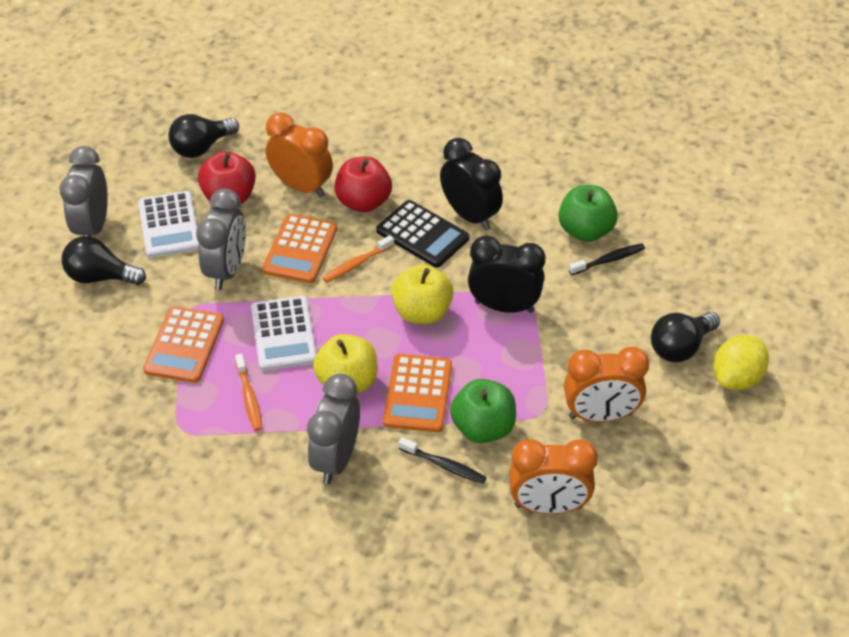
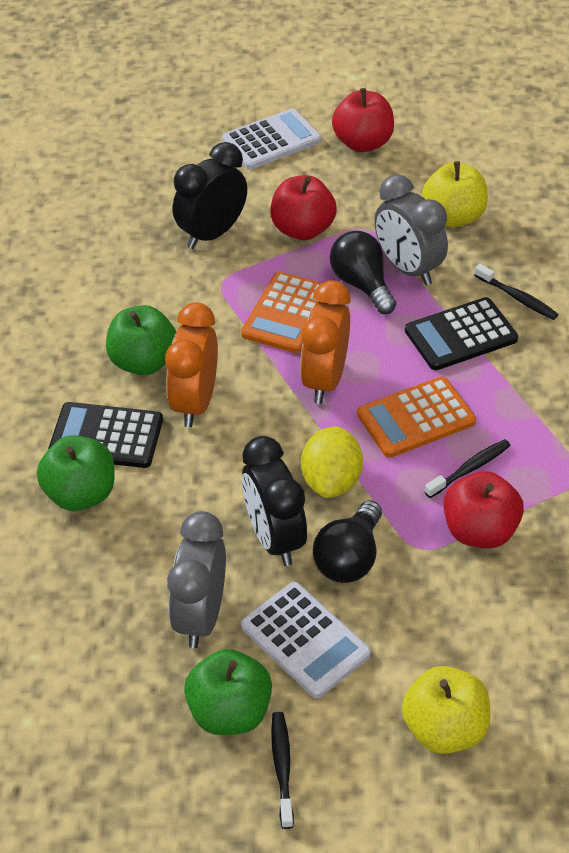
black calculator: 1 -> 2
black light bulb: 3 -> 2
black toothbrush: 2 -> 3
green apple: 2 -> 3
grey clock: 3 -> 2
orange calculator: 3 -> 2
orange clock: 3 -> 2
orange toothbrush: 2 -> 0
red apple: 2 -> 3

